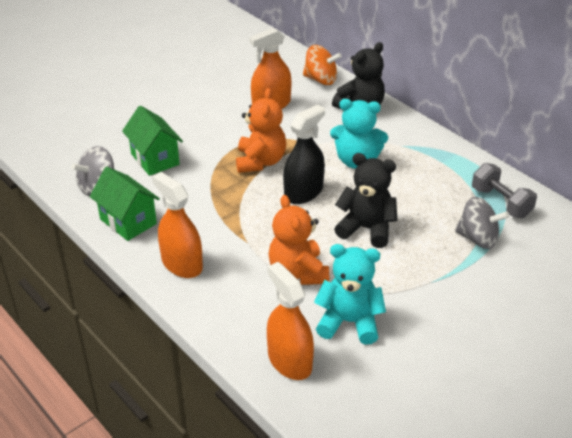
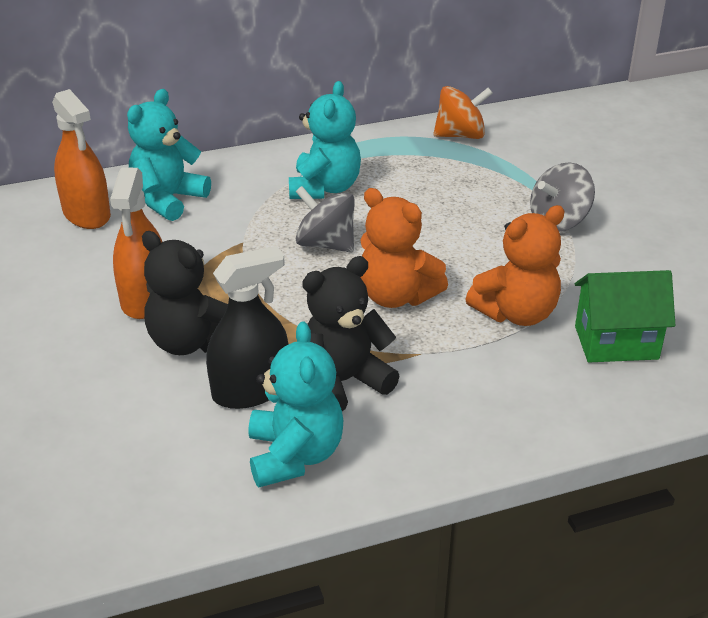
green house: 2 -> 1
grey dumbbell: 1 -> 0
orange spray bottle: 3 -> 2
turquoise teddy bear: 2 -> 3

